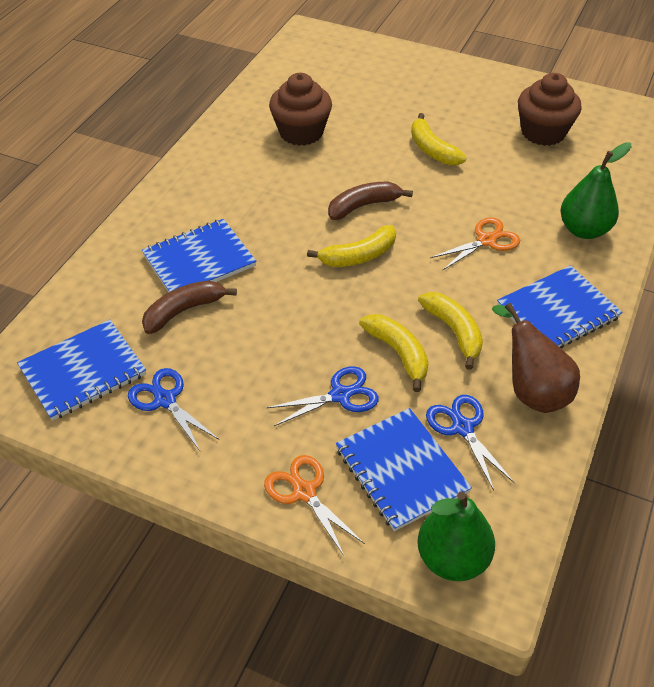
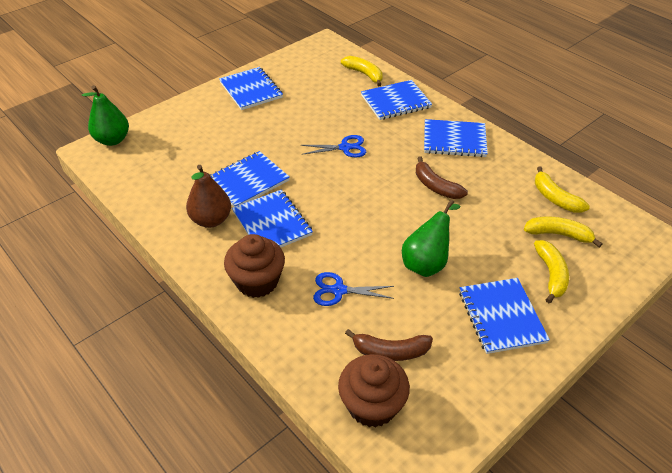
blue notebook: 4 -> 6
blue scissors: 3 -> 2
orange scissors: 2 -> 0

